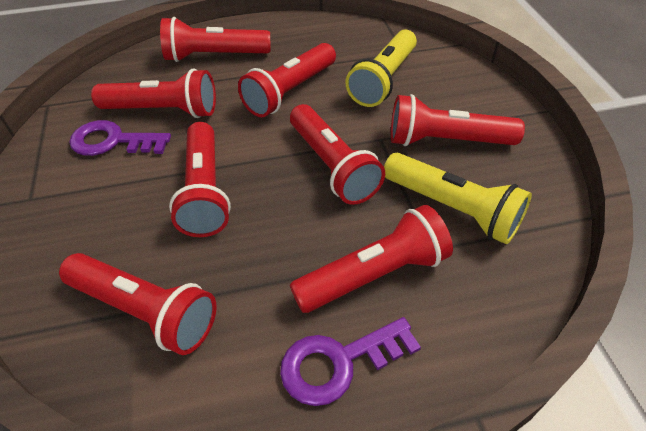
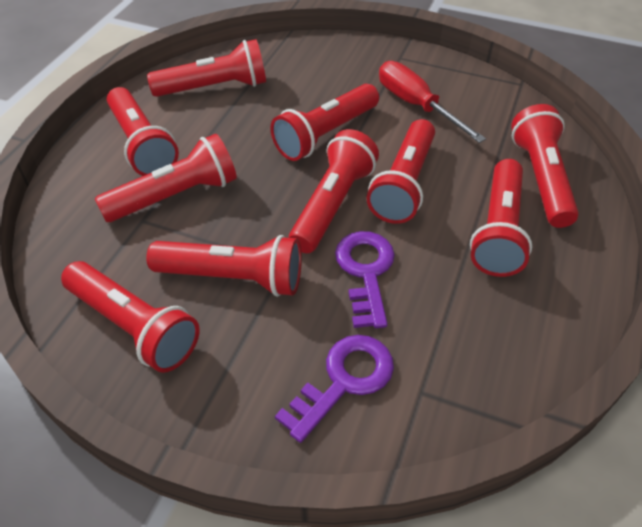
red flashlight: 8 -> 10
red screwdriver: 0 -> 1
yellow flashlight: 2 -> 0

